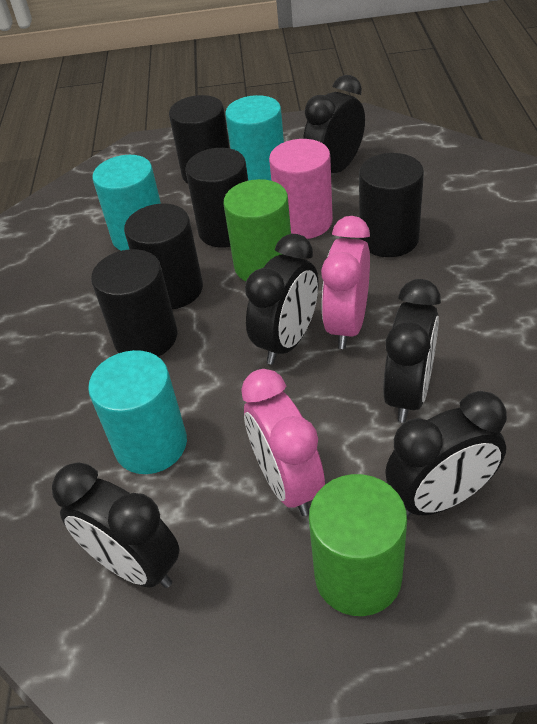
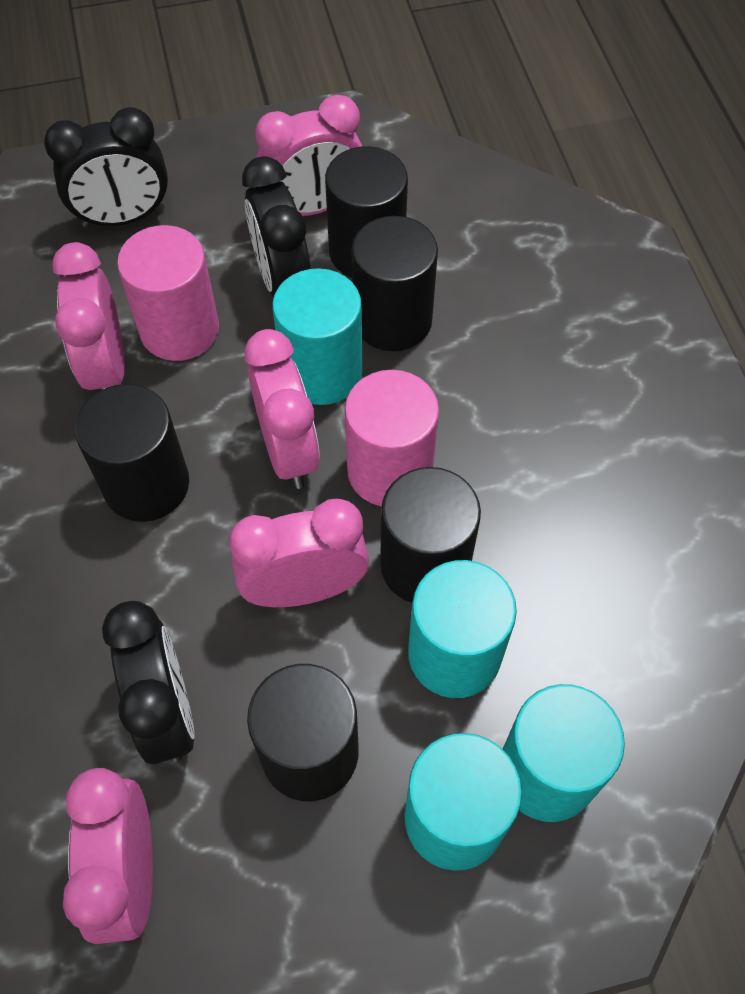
black clock: 5 -> 3
green cylinder: 2 -> 0
pink clock: 2 -> 5
pink cylinder: 1 -> 2
turquoise cylinder: 3 -> 4

